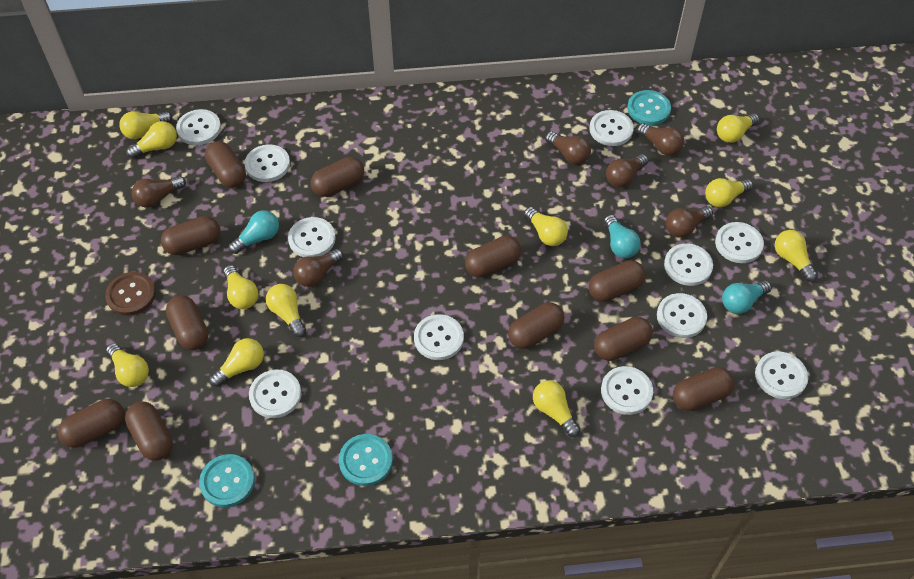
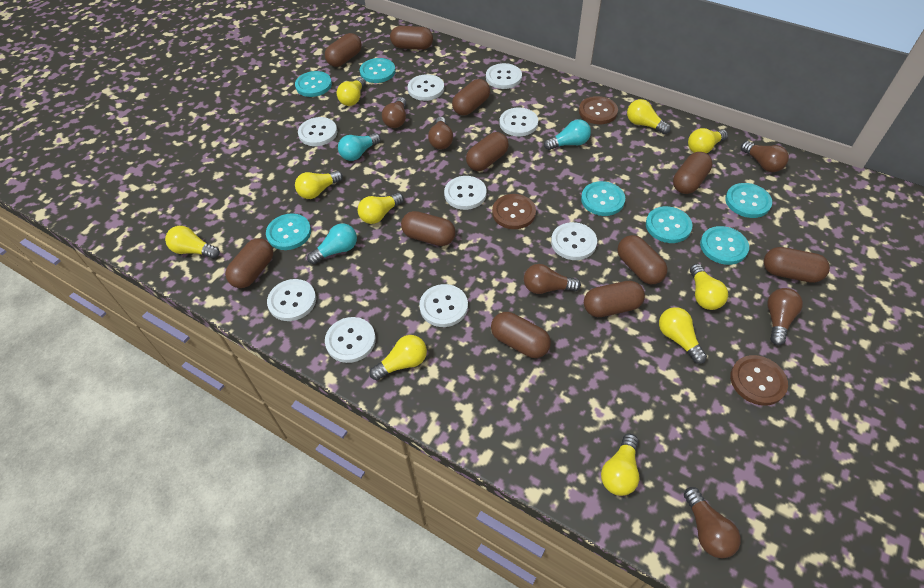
brown button: 1 -> 3
turquoise button: 3 -> 7
white button: 11 -> 9
yellow light bulb: 11 -> 10

